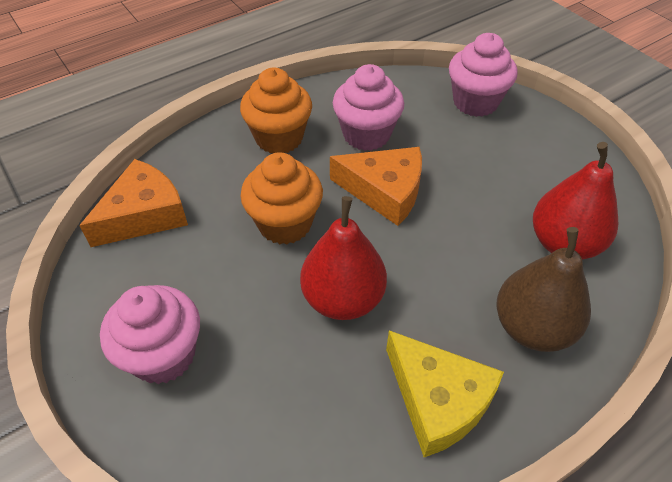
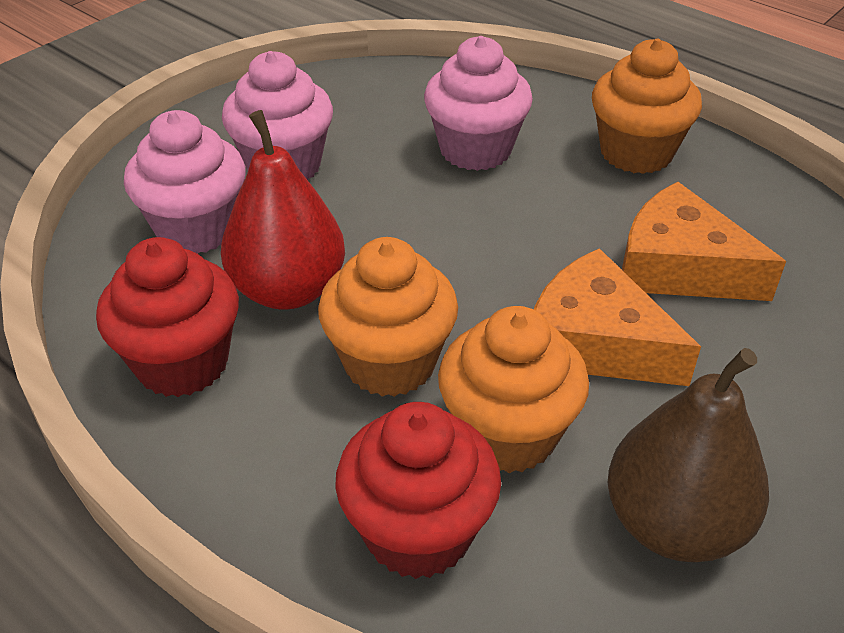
orange cupcake: 2 -> 3
red cupcake: 0 -> 2
red pear: 2 -> 1
yellow cheese: 1 -> 0

